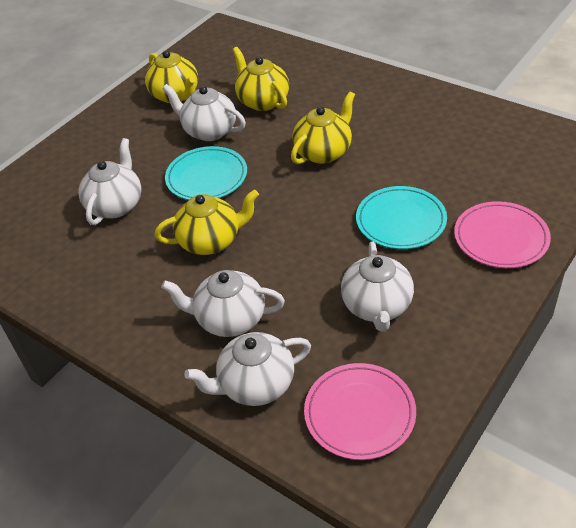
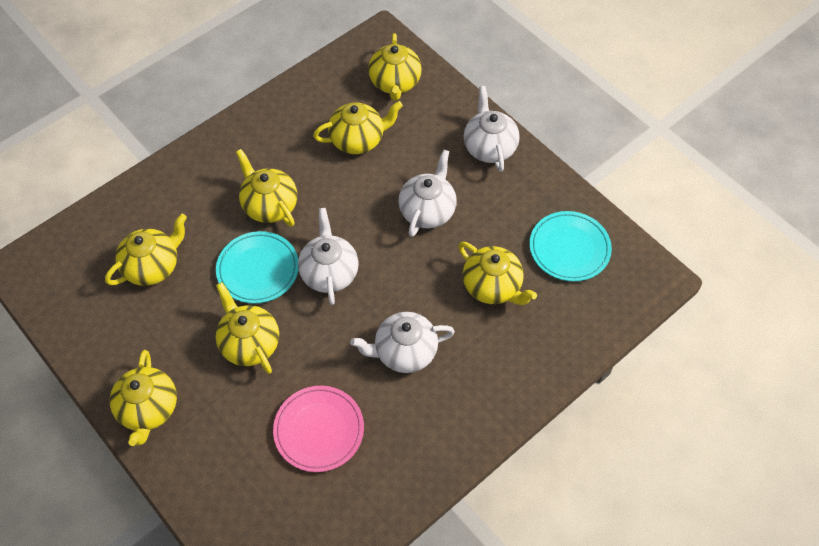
pink plate: 2 -> 1
white teapot: 5 -> 4
yellow teapot: 4 -> 7

